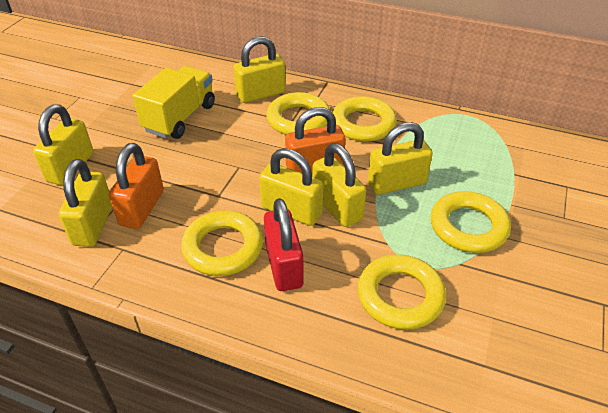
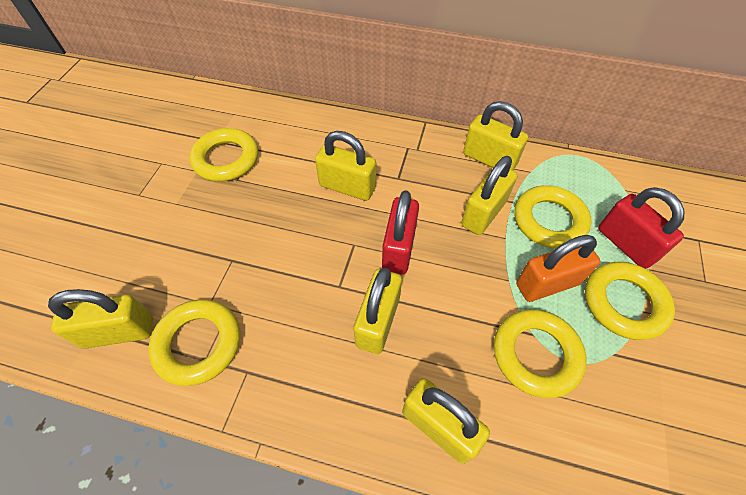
orange padlock: 2 -> 1
red padlock: 1 -> 2
yellow truck: 1 -> 0

